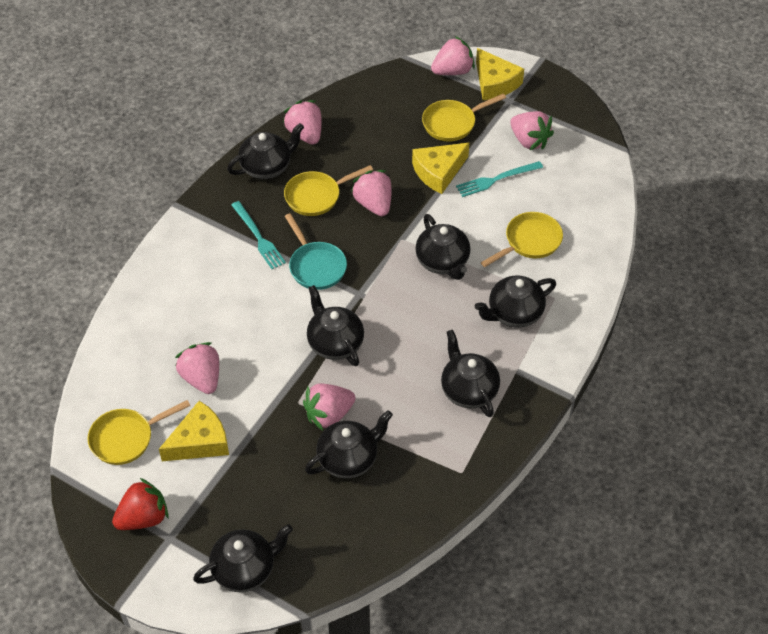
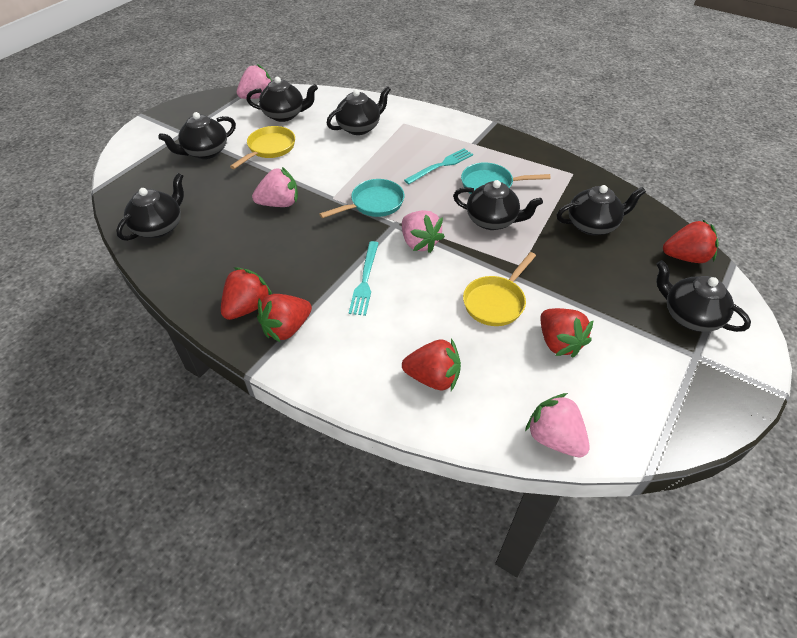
pink strawberry: 6 -> 4
red strawberry: 1 -> 5
turquoise pan: 1 -> 2
yellow cheese: 3 -> 0
yellow pan: 4 -> 2

